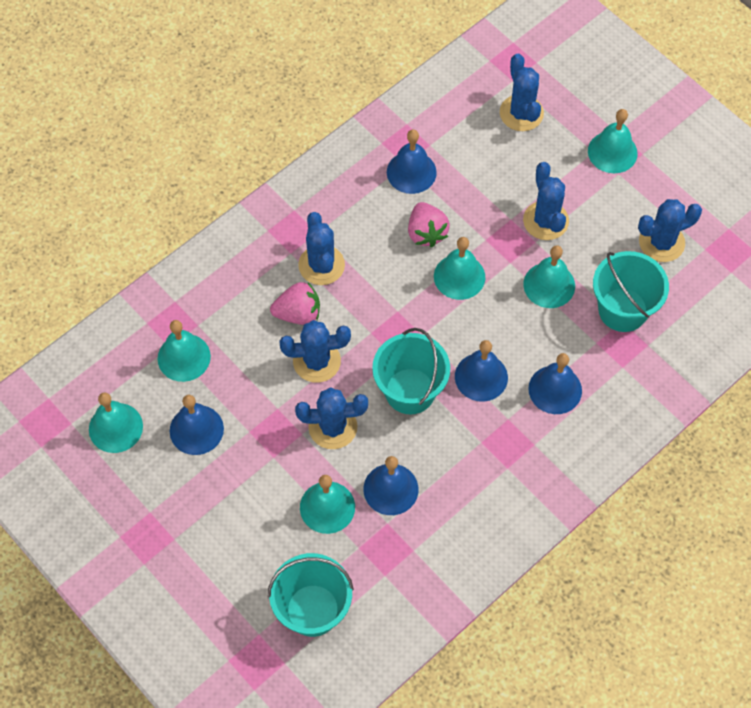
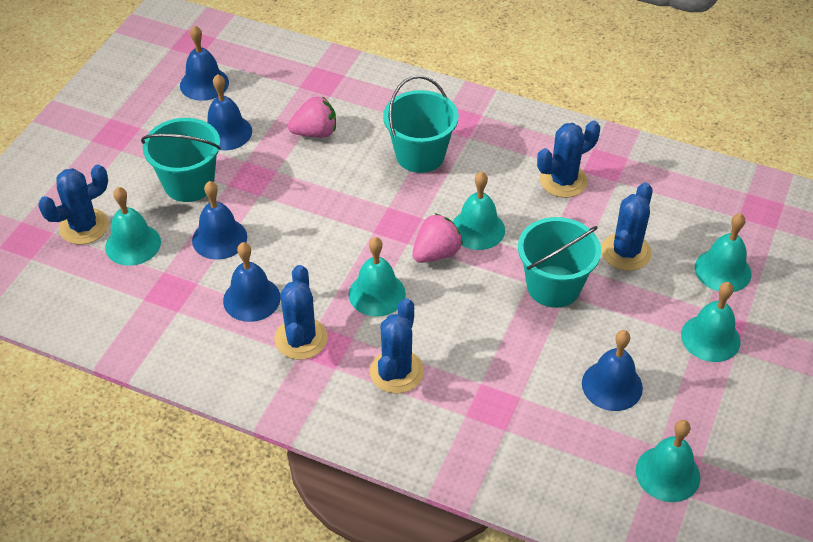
blue cactus: 6 -> 5

